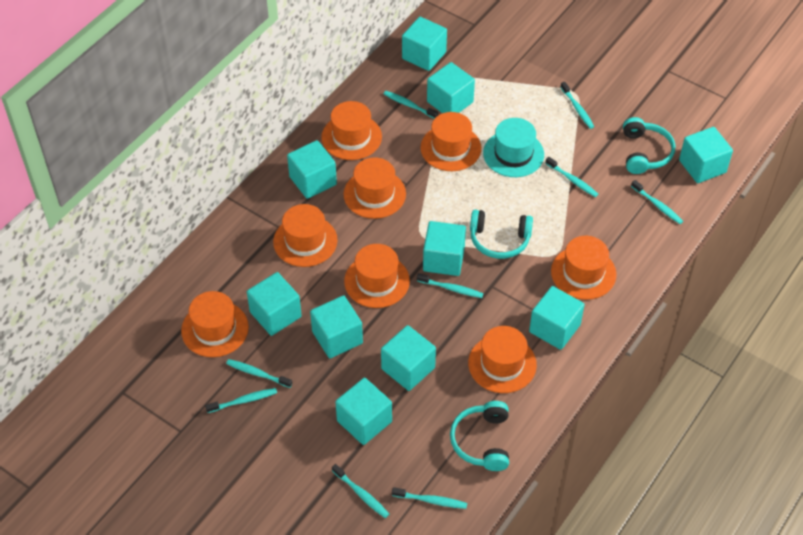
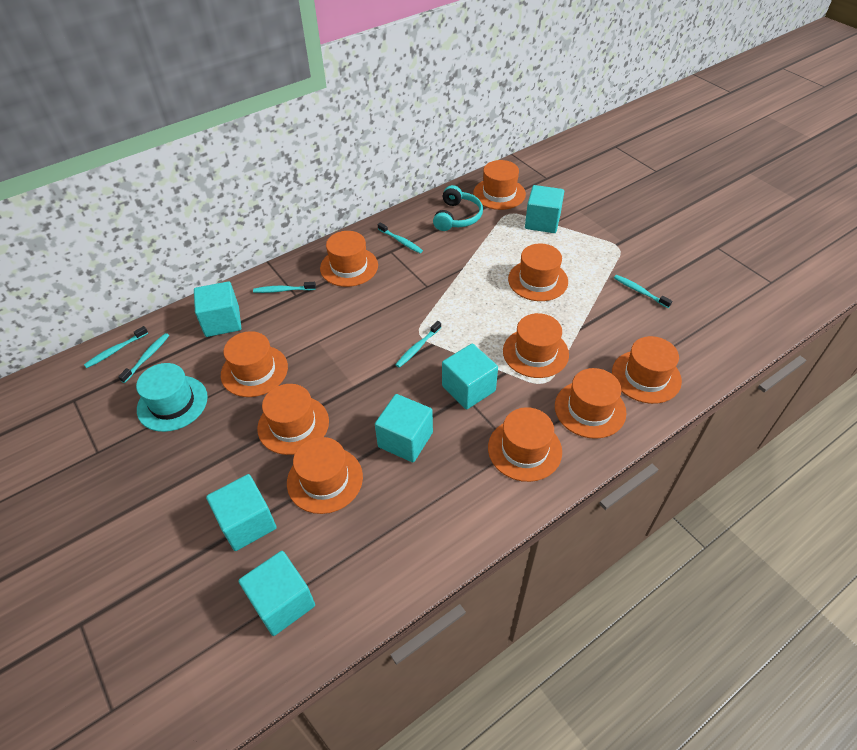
orange hat: 8 -> 10
turquoise cube: 10 -> 6
turquoise headphones: 3 -> 1
turquoise toothbrush: 9 -> 6

